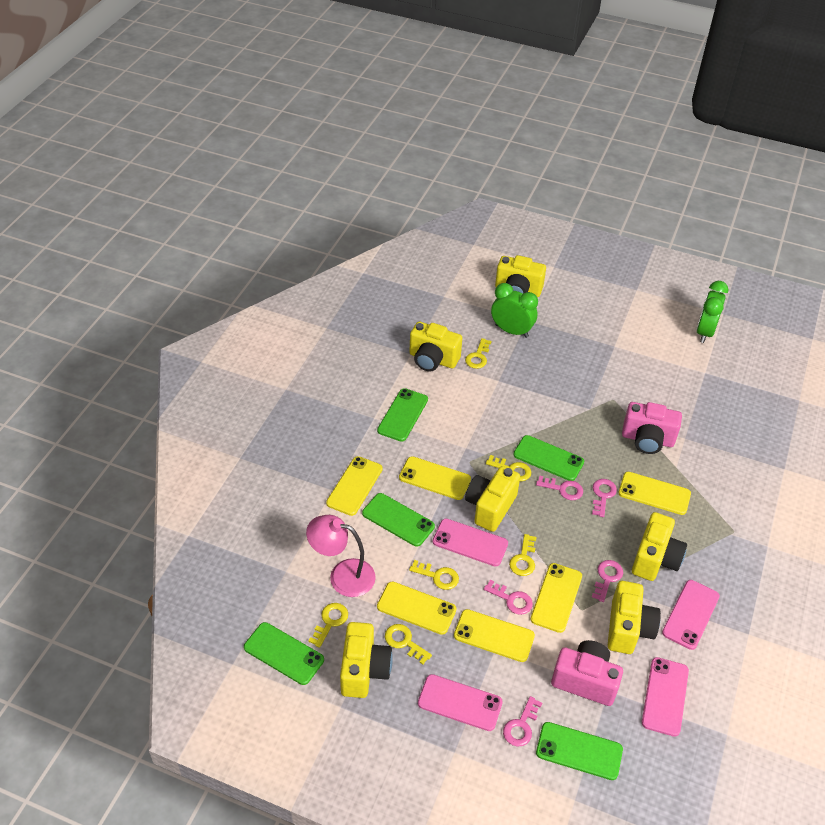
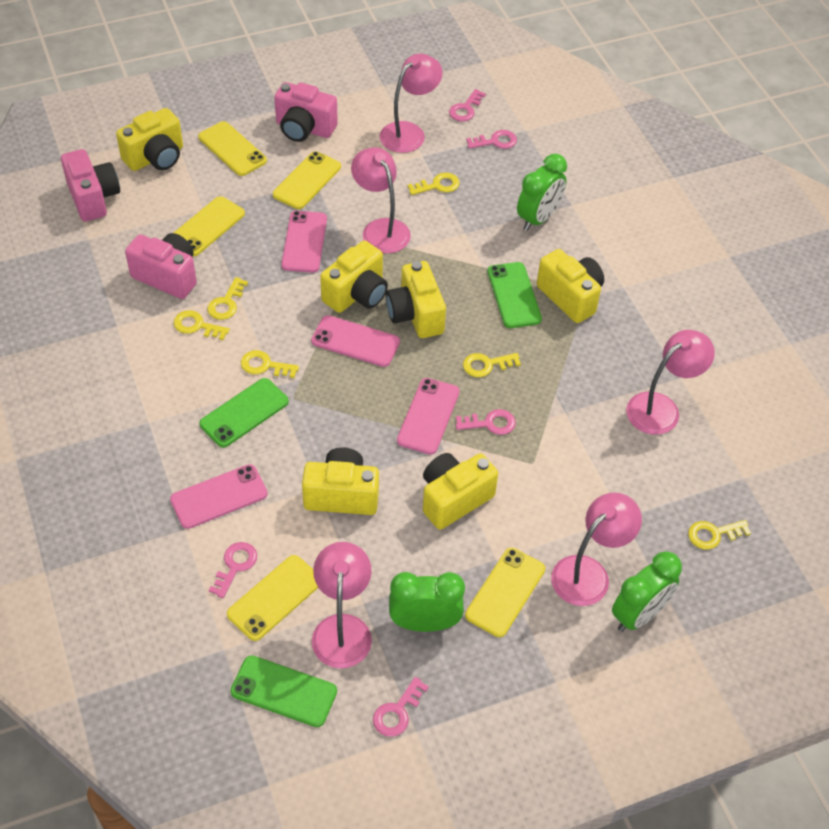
green clock: 2 -> 3
green phone: 5 -> 3
pink camera: 2 -> 3
pink lamp: 1 -> 5
yellow phone: 6 -> 5

